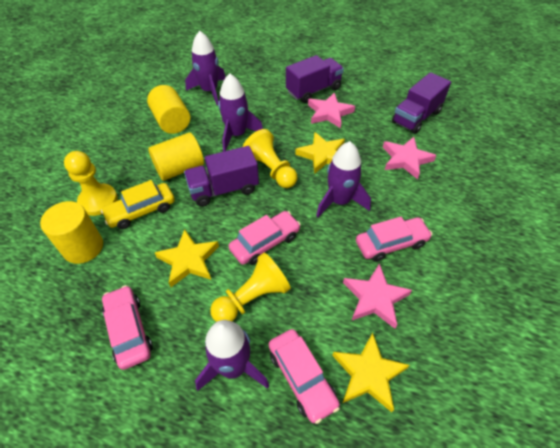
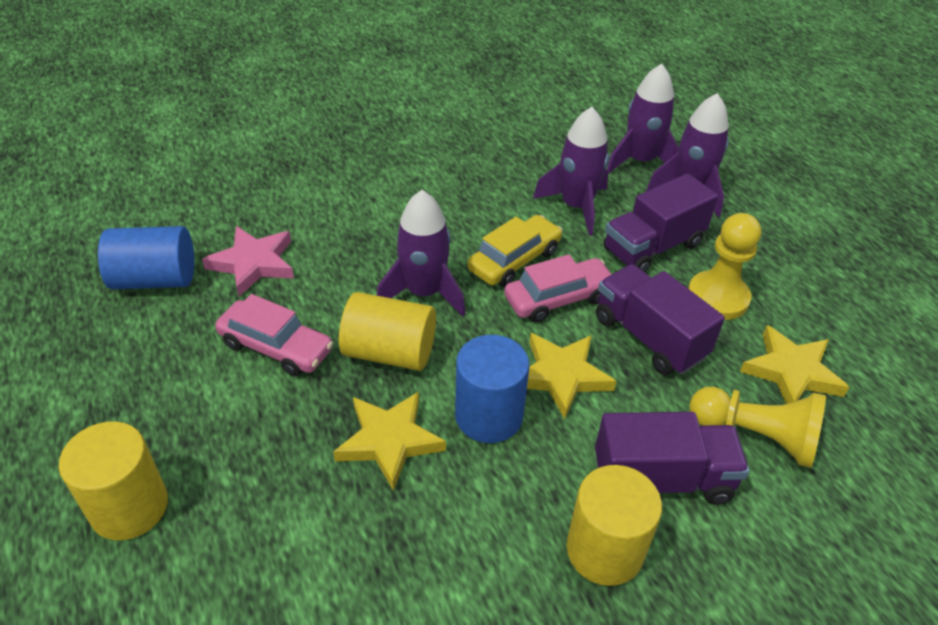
blue cylinder: 0 -> 2
pink car: 4 -> 2
pink star: 3 -> 1
yellow pawn: 3 -> 2

